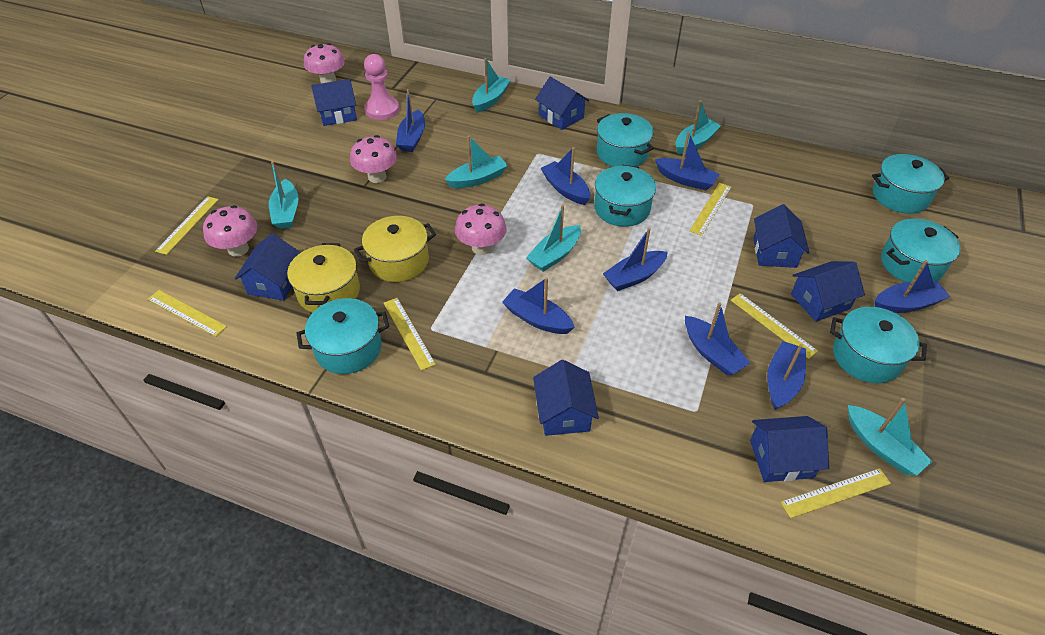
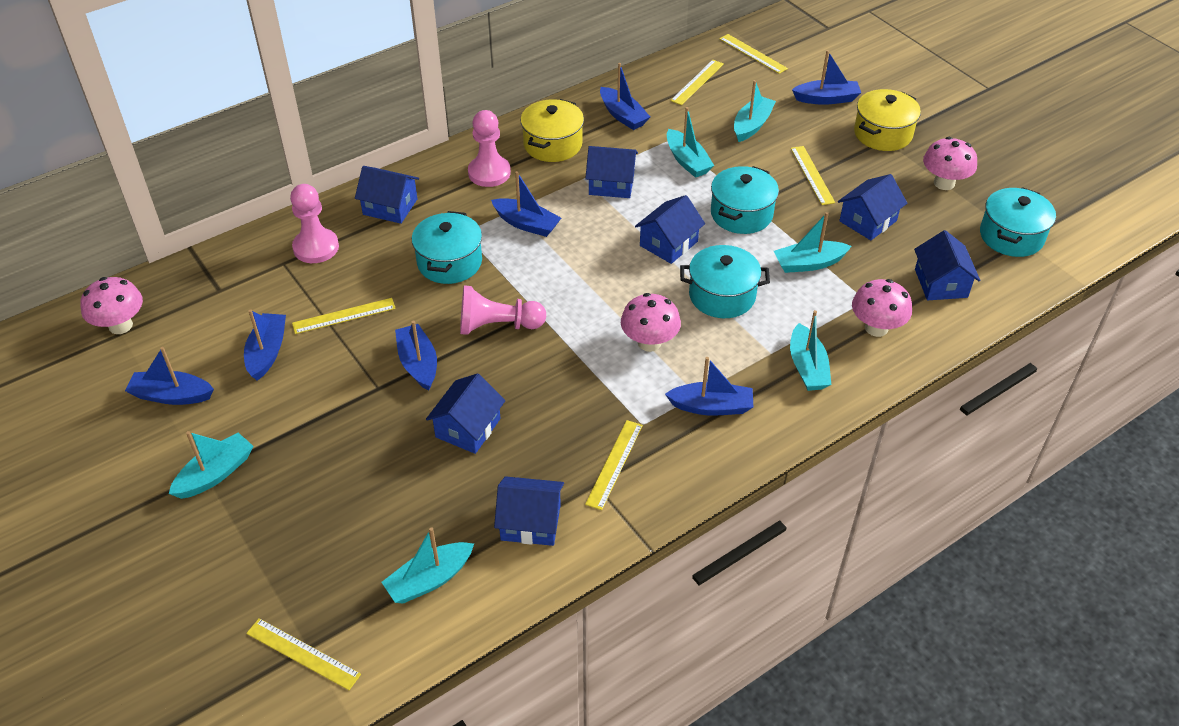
blue boat: 8 -> 7
pink pawn: 1 -> 3
turquoise pot: 6 -> 4

